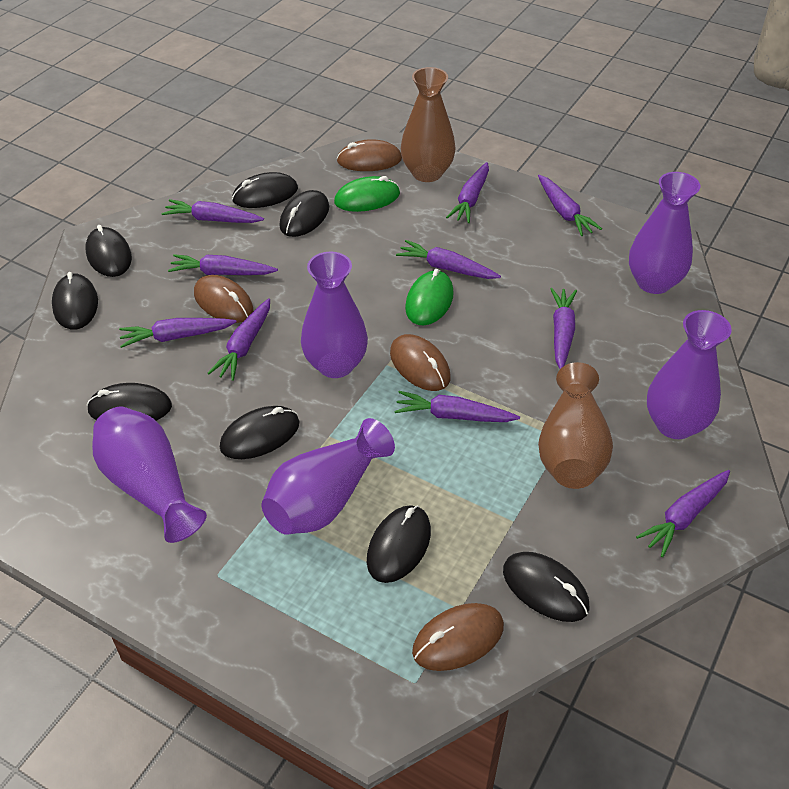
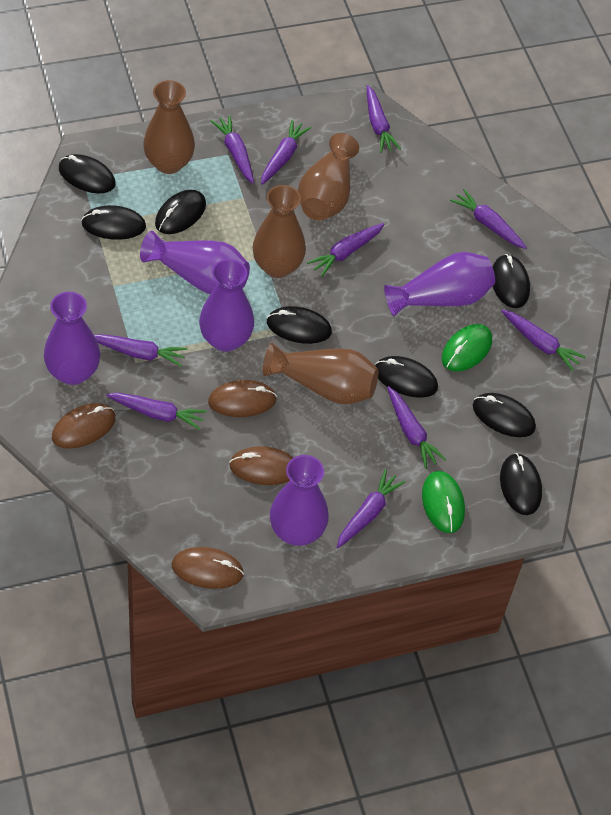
brown vase: 2 -> 4

